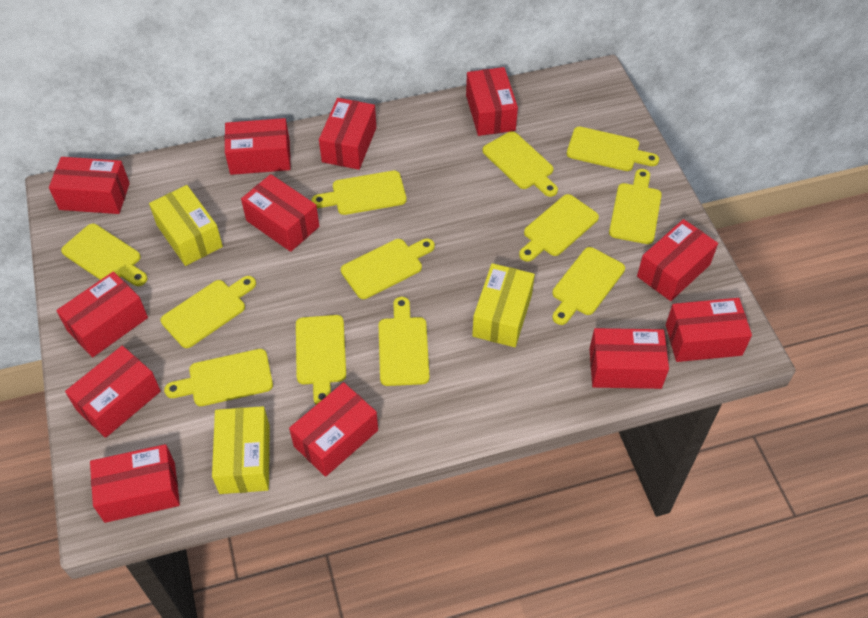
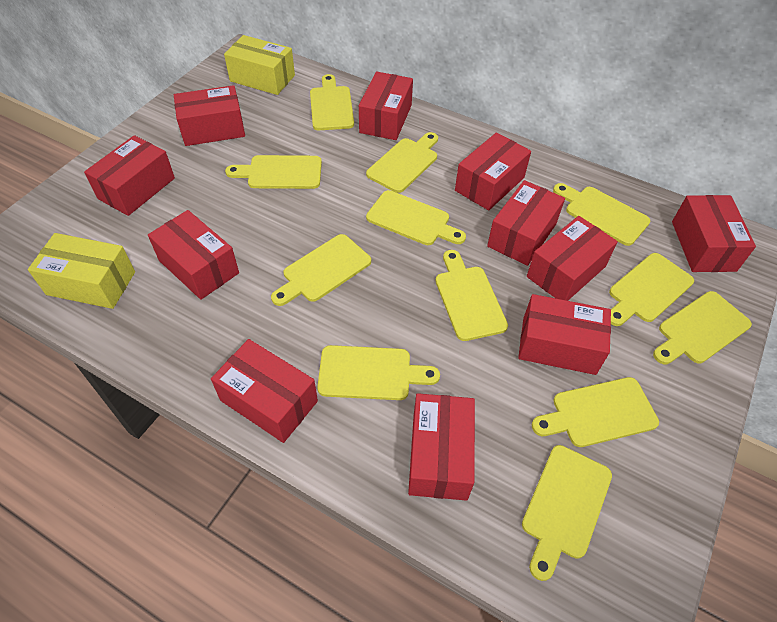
red box: 12 -> 11
yellow box: 3 -> 2

